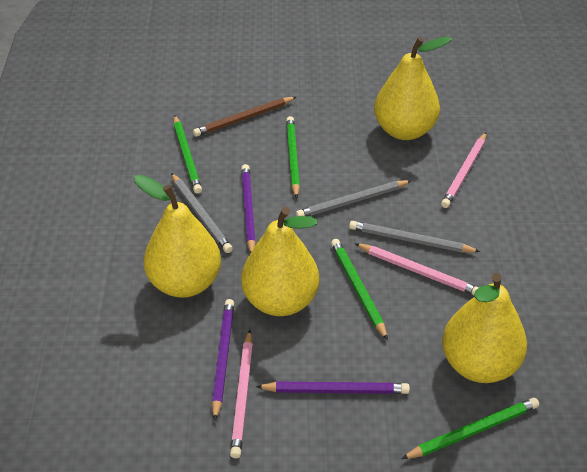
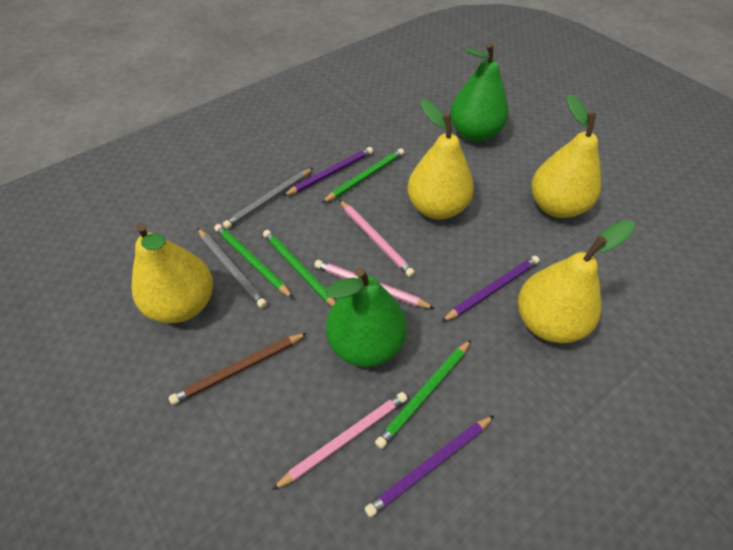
green pear: 0 -> 2
grey pencil: 3 -> 2

